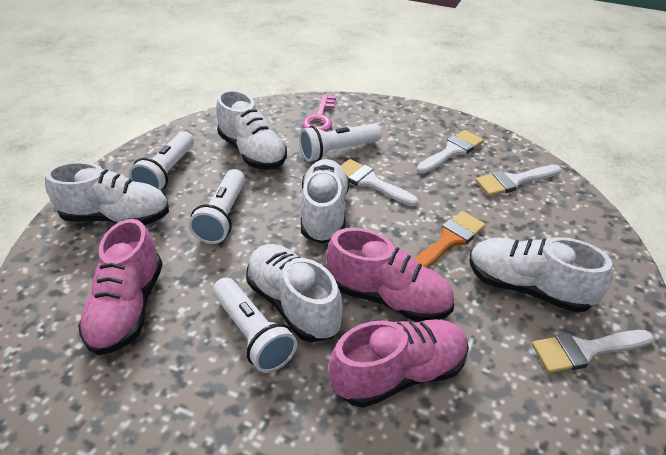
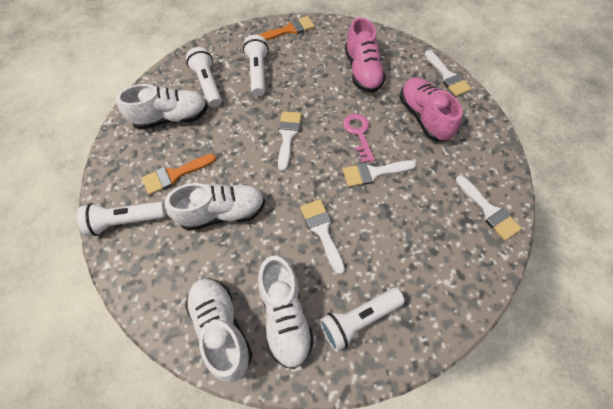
orange brush: 1 -> 2
pink shoe: 3 -> 2
white brush: 4 -> 5
white shoe: 5 -> 4

